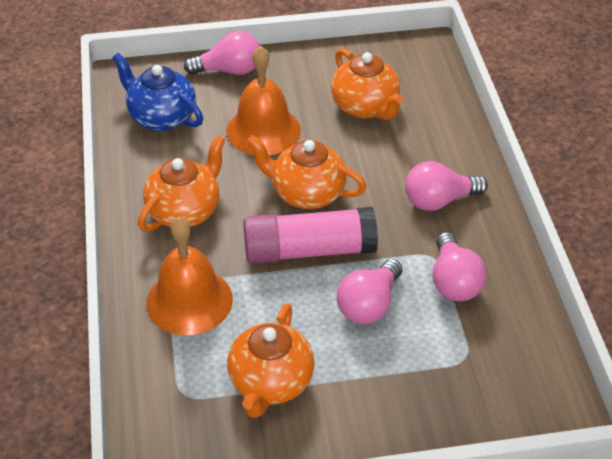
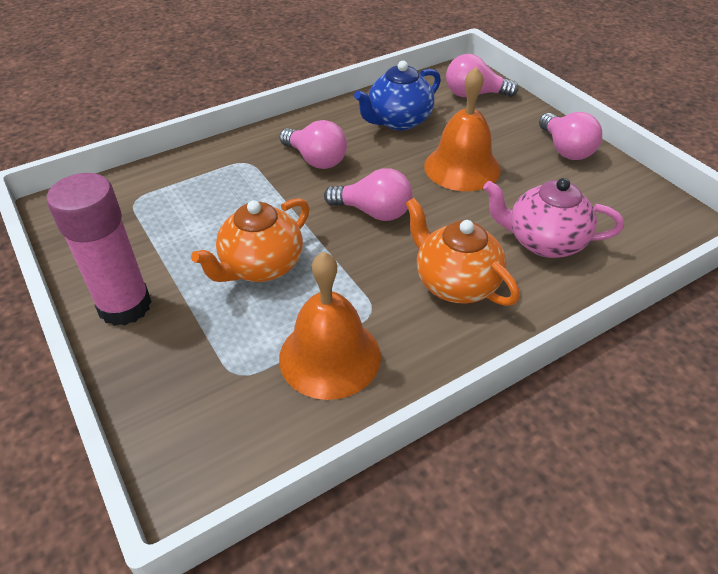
orange teapot: 4 -> 2
pink teapot: 0 -> 1

